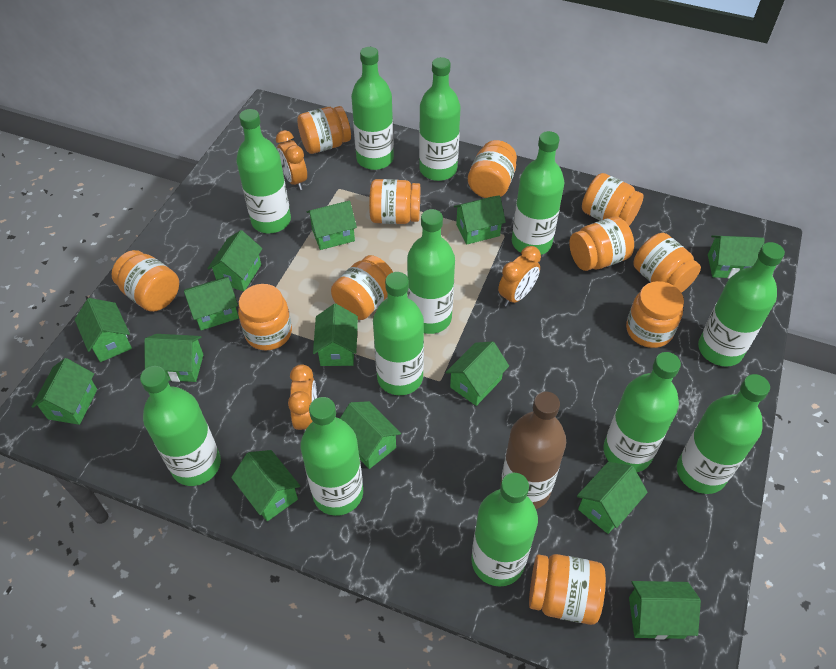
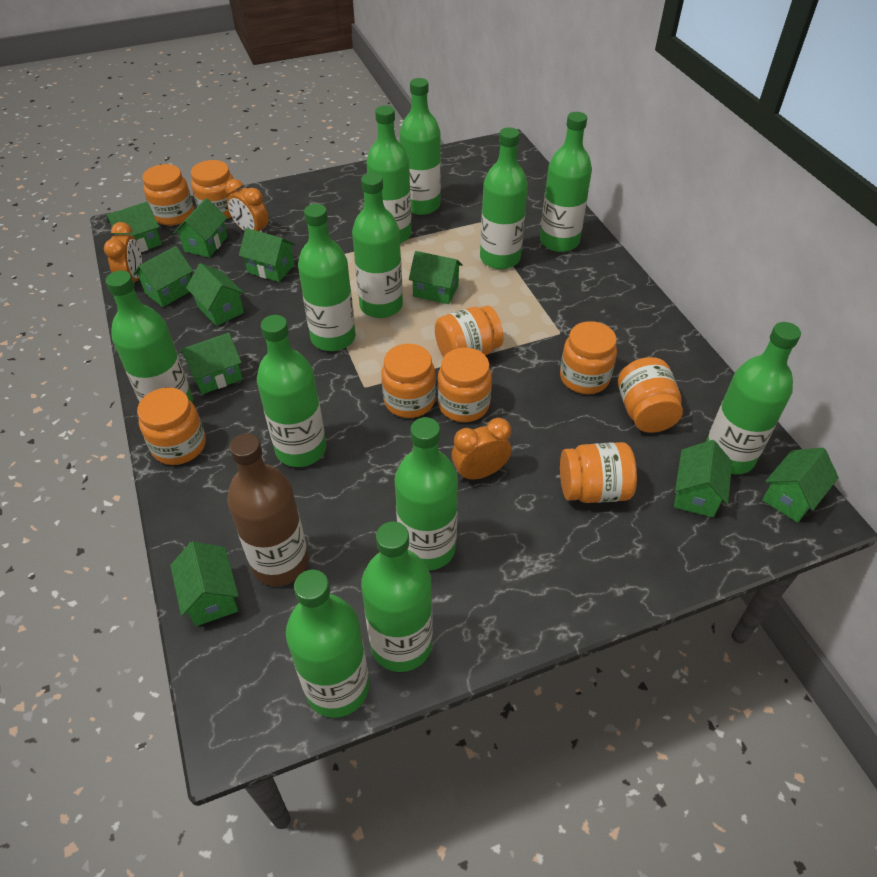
green house: 14 -> 10
orange jar: 11 -> 9

